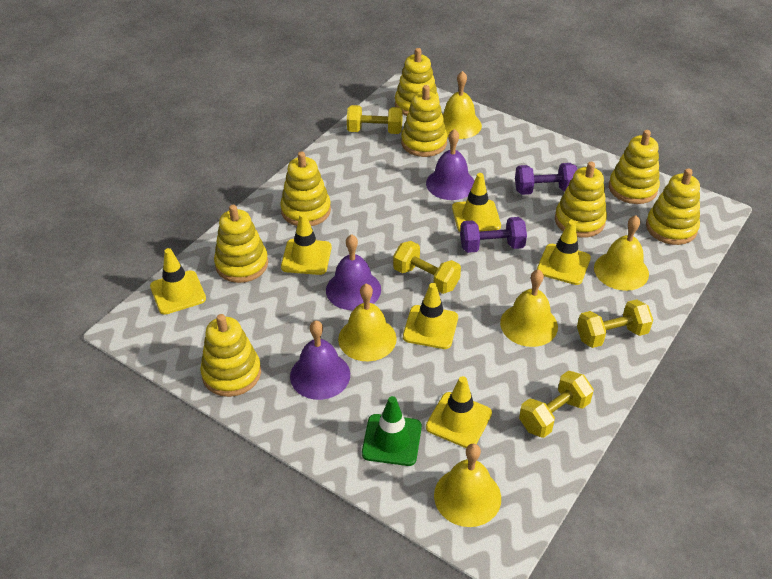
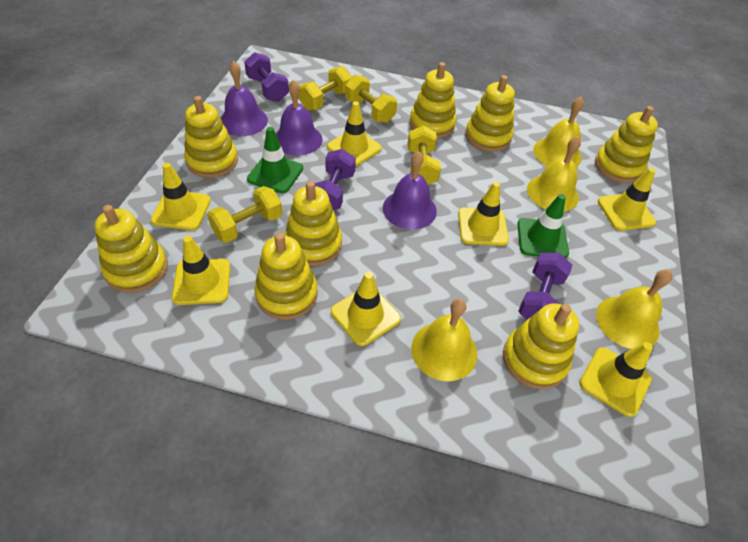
green traffic cone: 1 -> 2
purple dumbbell: 2 -> 3
yellow bell: 5 -> 4
yellow traffic cone: 6 -> 7

